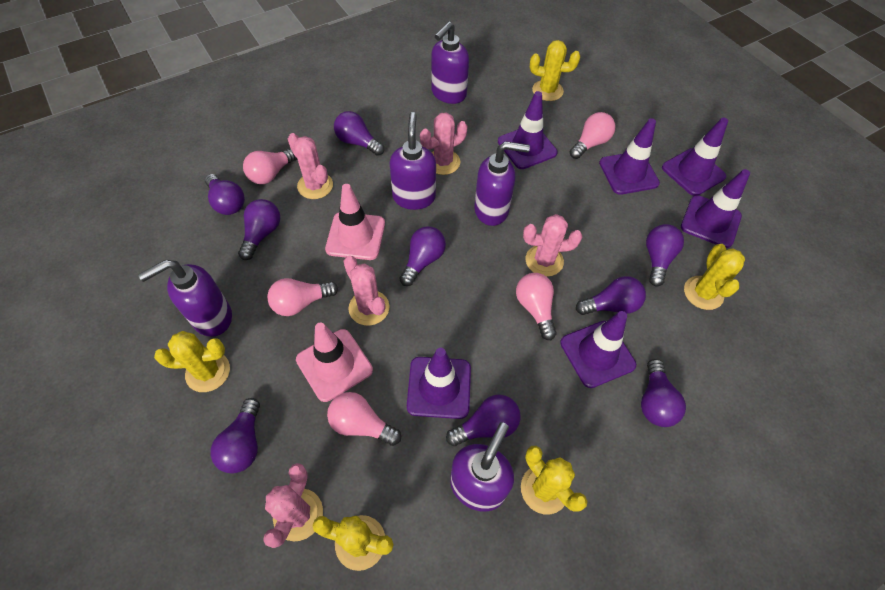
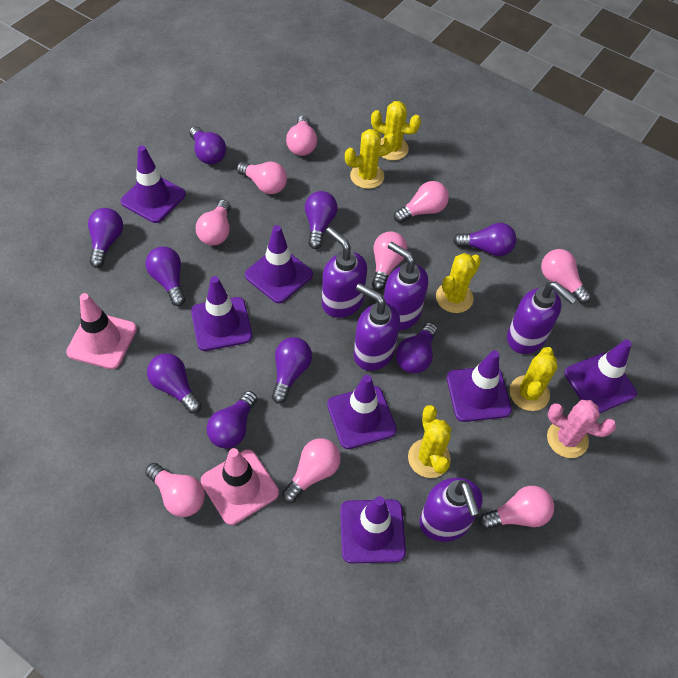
pink cactus: 5 -> 1
pink light bulb: 5 -> 9
purple traffic cone: 6 -> 7

